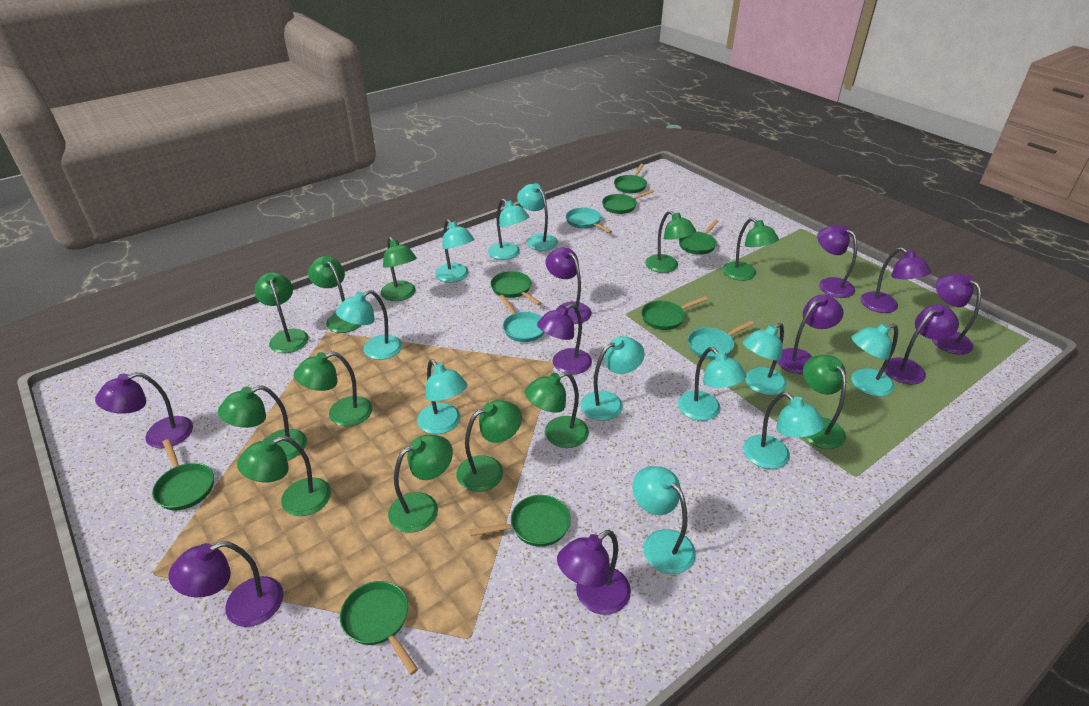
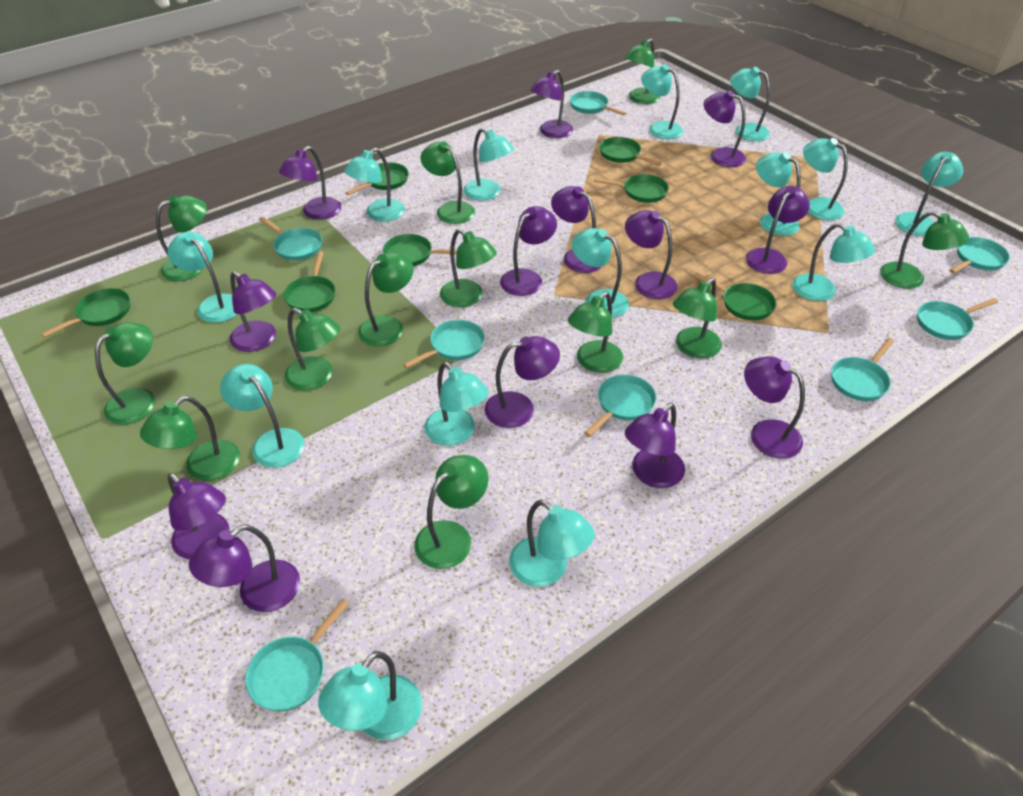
green pan: 8 -> 7
purple lamp: 10 -> 13
turquoise lamp: 11 -> 14
turquoise pan: 3 -> 8

